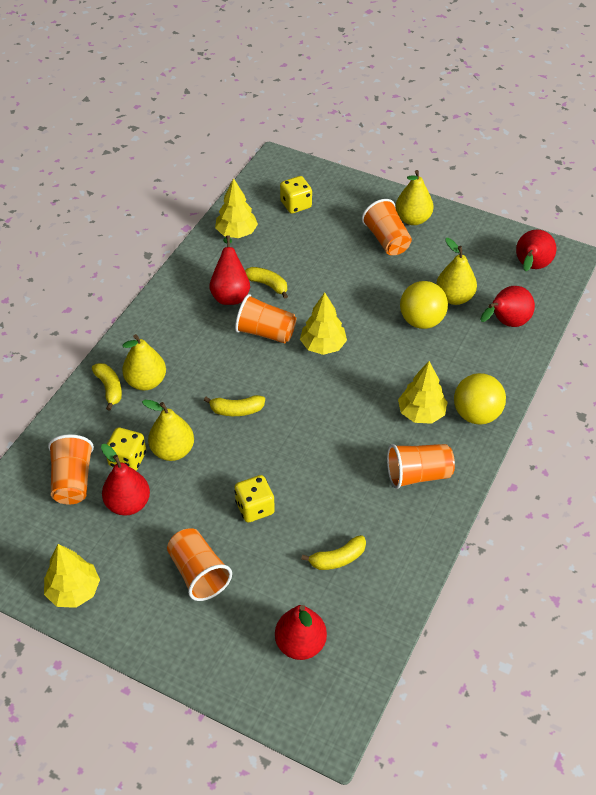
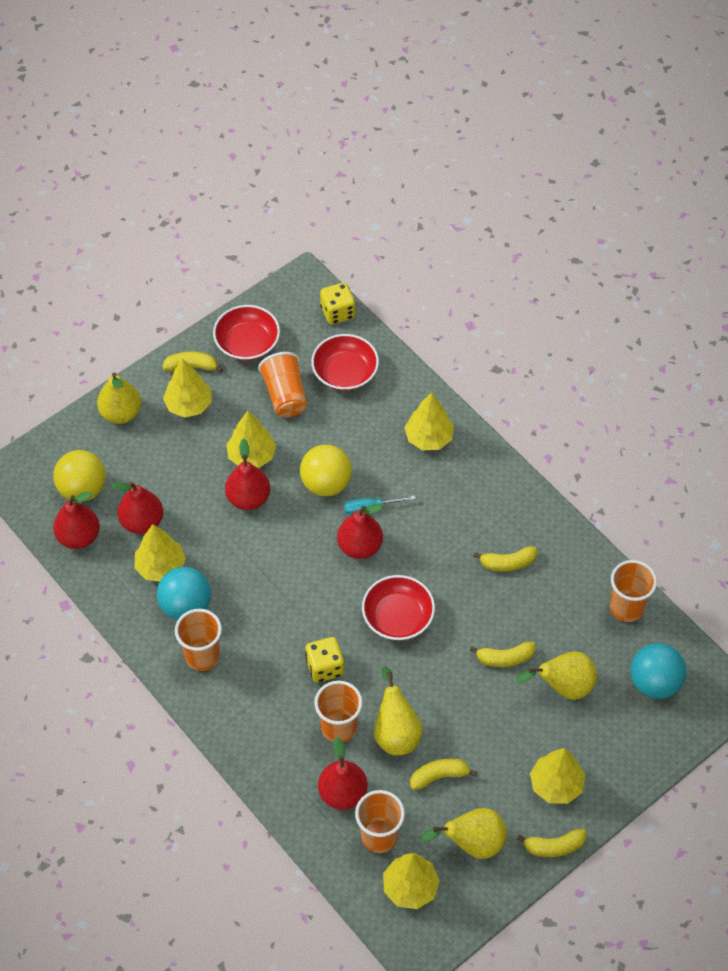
red bowl: 0 -> 3
turquoise ball: 0 -> 2
turquoise screwdriver: 0 -> 1
yellow banana: 4 -> 5
yellow dice: 3 -> 2
yellow tree: 4 -> 6

